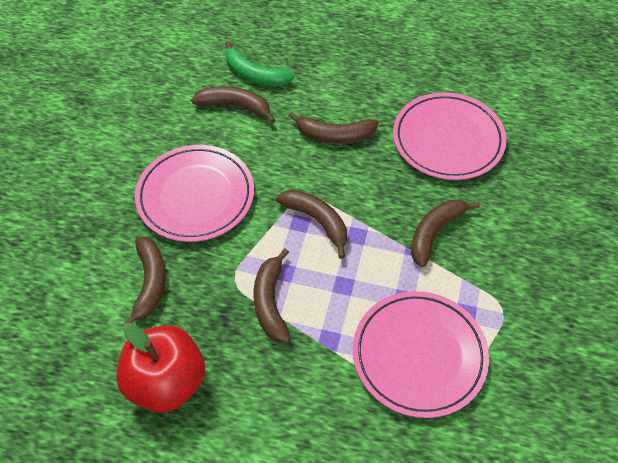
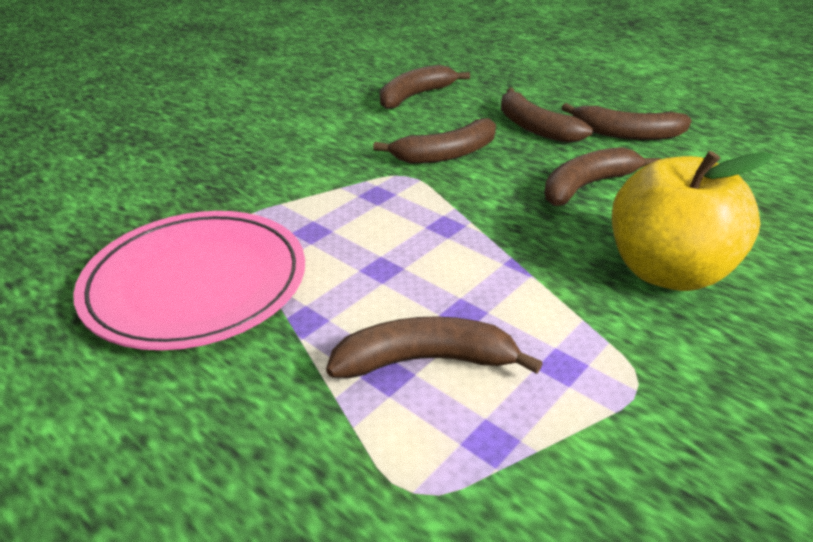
green banana: 1 -> 0
pink plate: 3 -> 1
red apple: 1 -> 0
yellow apple: 0 -> 1

